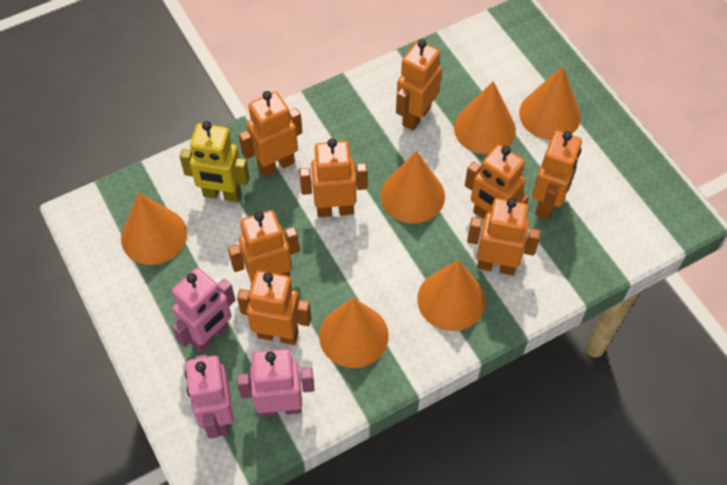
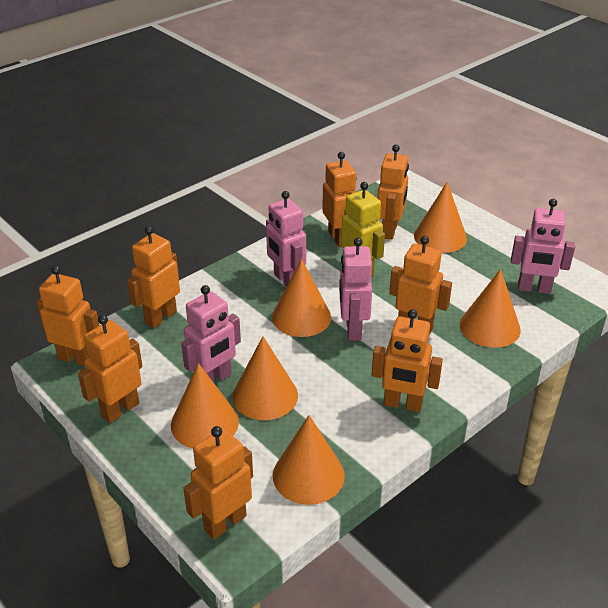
pink robot: 3 -> 4

